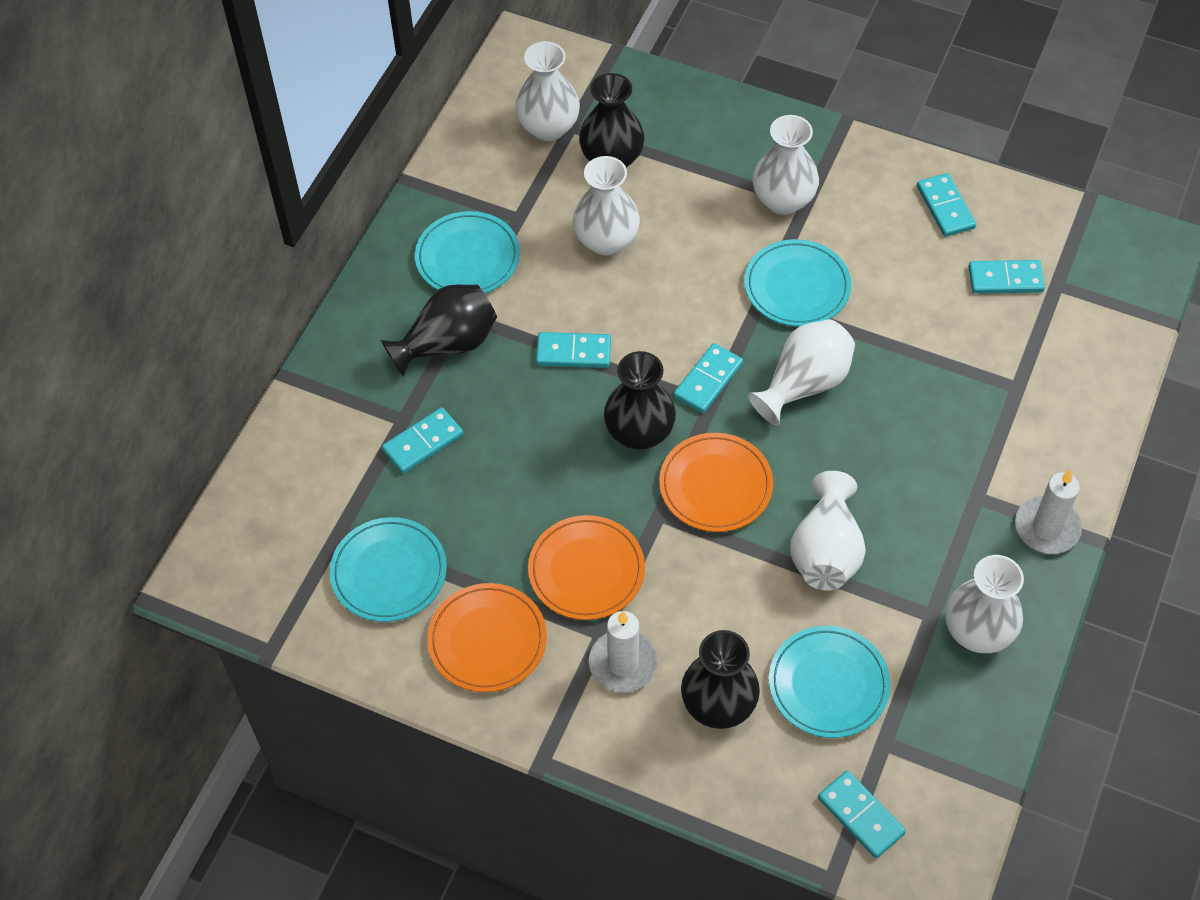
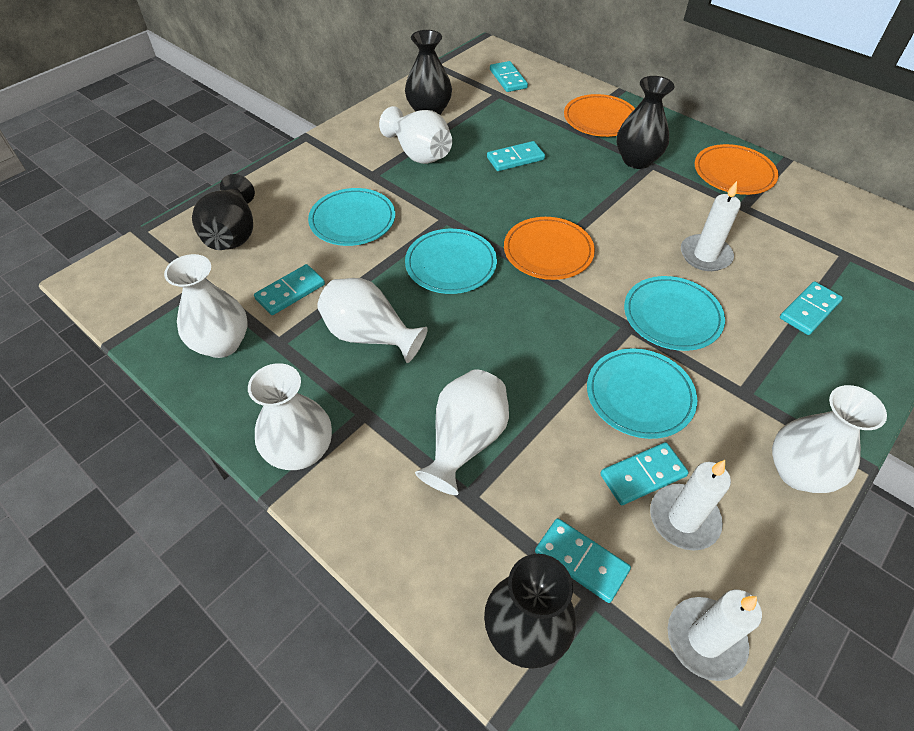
white candle: 2 -> 3

